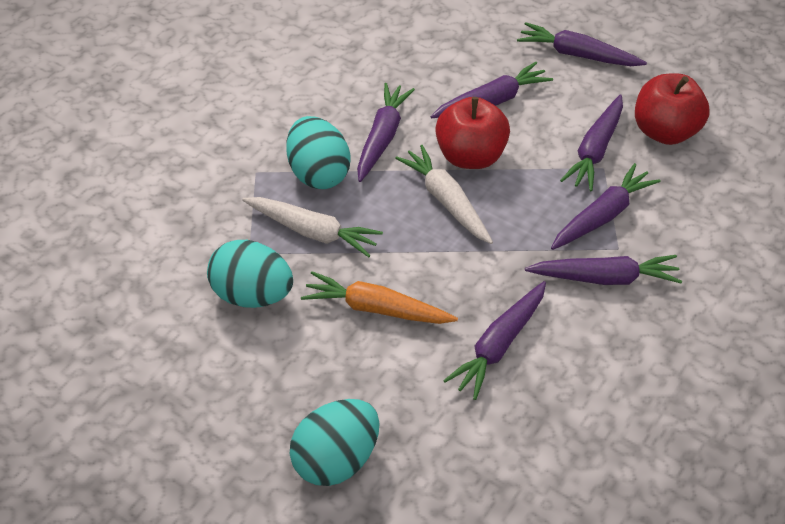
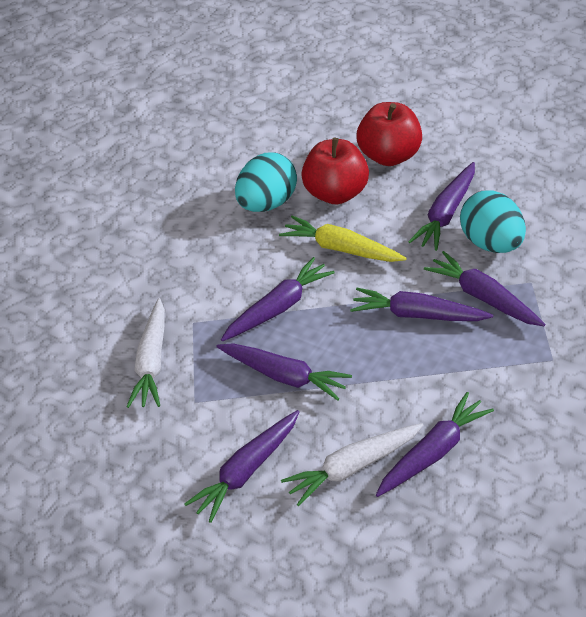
orange carrot: 1 -> 0
turquoise egg: 3 -> 2
yellow carrot: 0 -> 1

